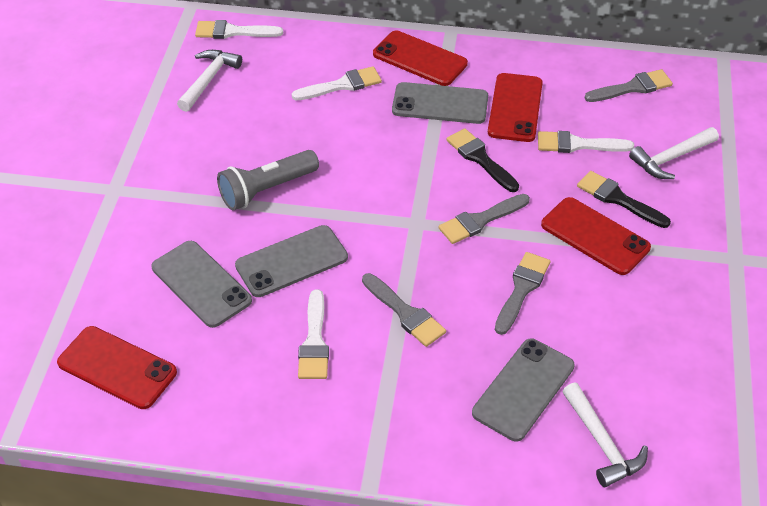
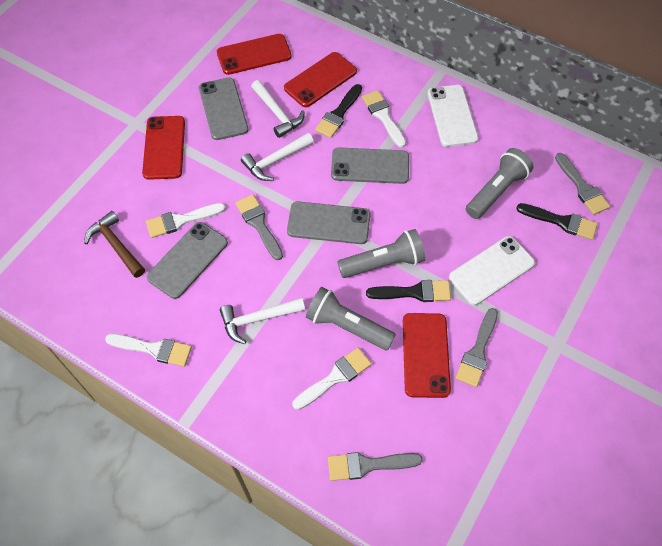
black brush: 2 -> 3
brown hammer: 0 -> 1
grey flashlight: 1 -> 3
white phone: 0 -> 2

